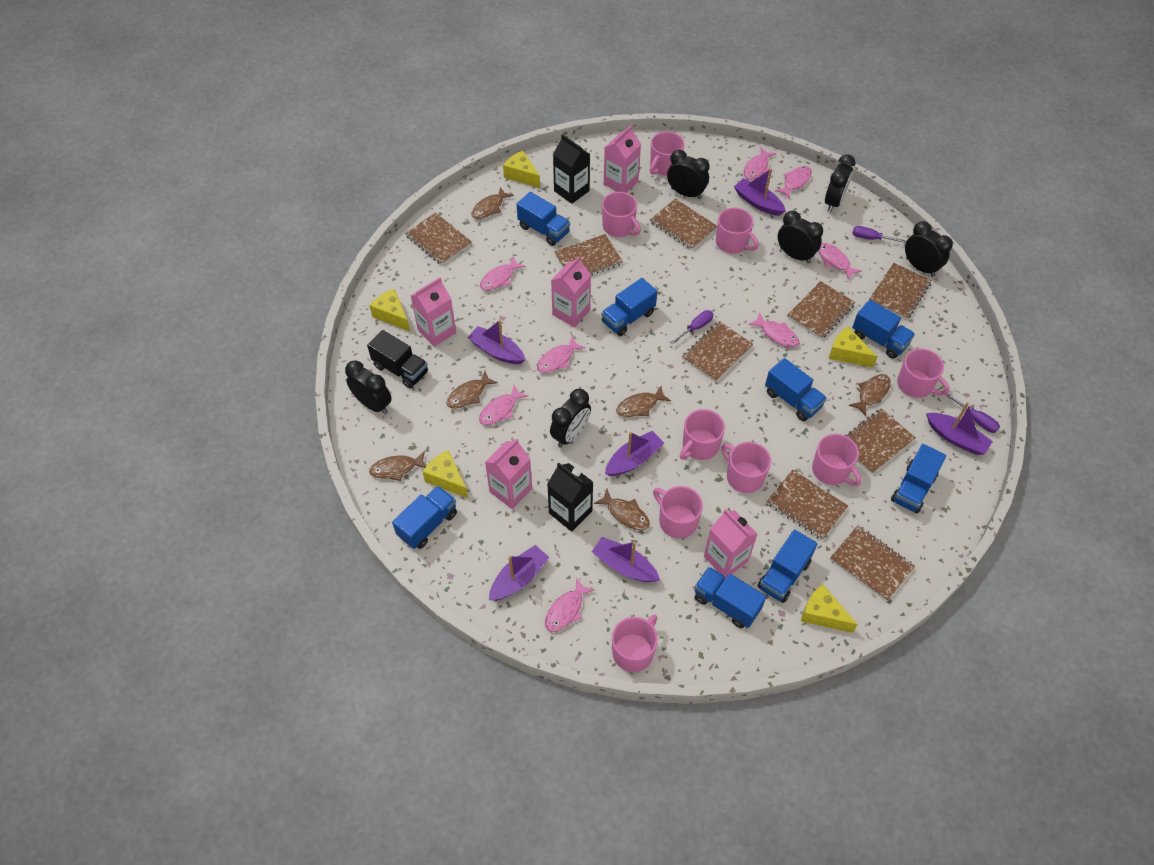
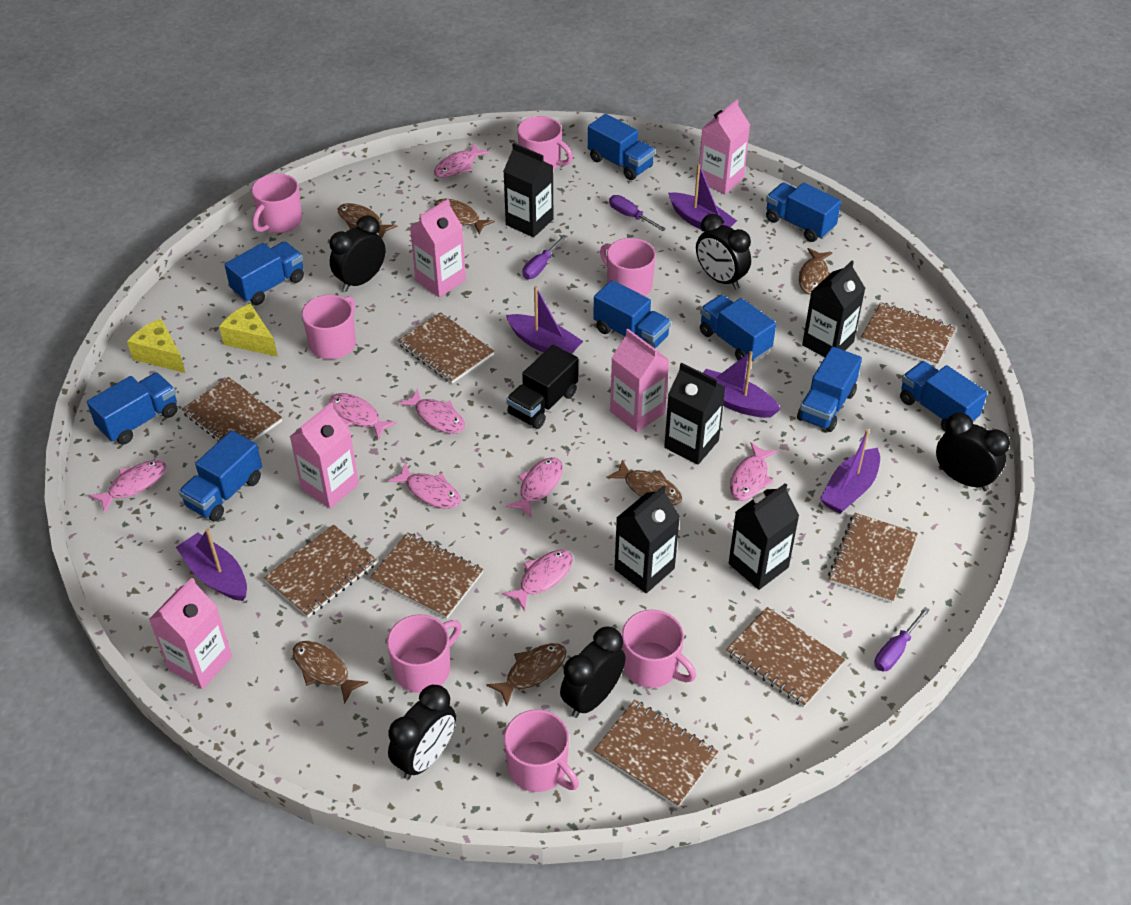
black carton: 2 -> 5
black clock: 6 -> 5
blue truck: 8 -> 9
brown notebook: 9 -> 8
pink mug: 9 -> 7
purple boat: 6 -> 5
yellow cheese: 5 -> 2

